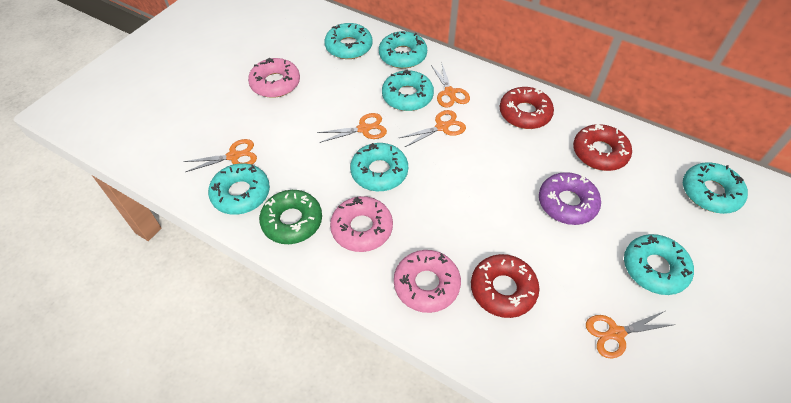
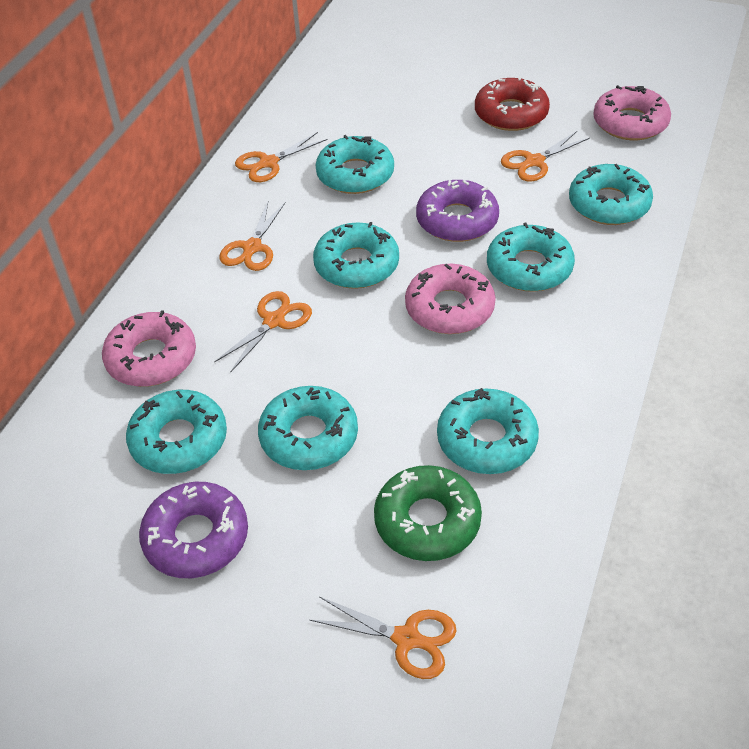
purple donut: 1 -> 2
red donut: 3 -> 1

